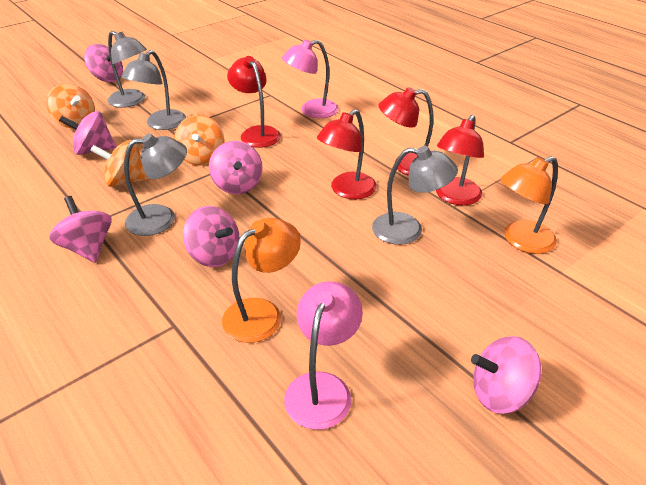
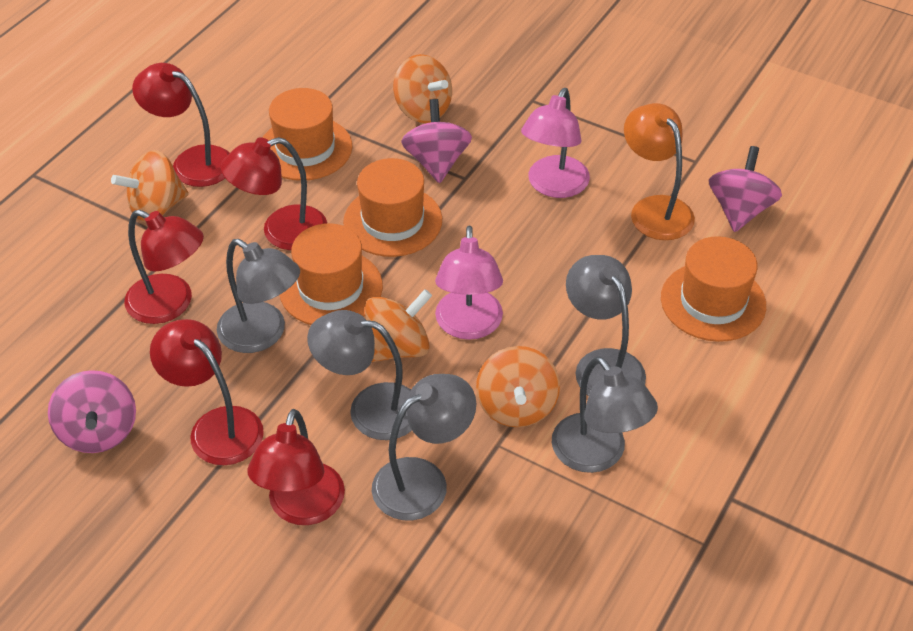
grey lamp: 4 -> 5
orange hat: 0 -> 4
orange lamp: 2 -> 1
orange spinning top: 3 -> 4
pink spinning top: 6 -> 3
red lamp: 4 -> 5

